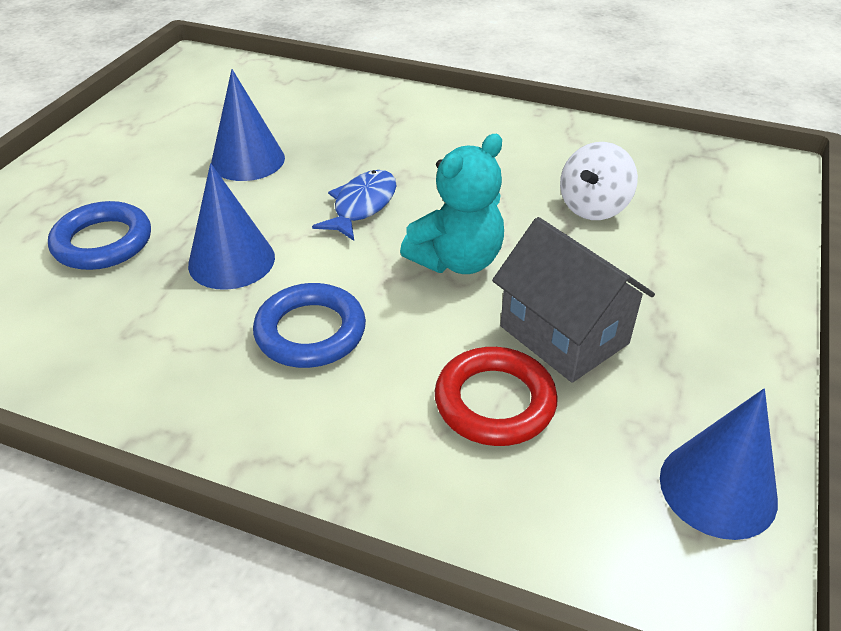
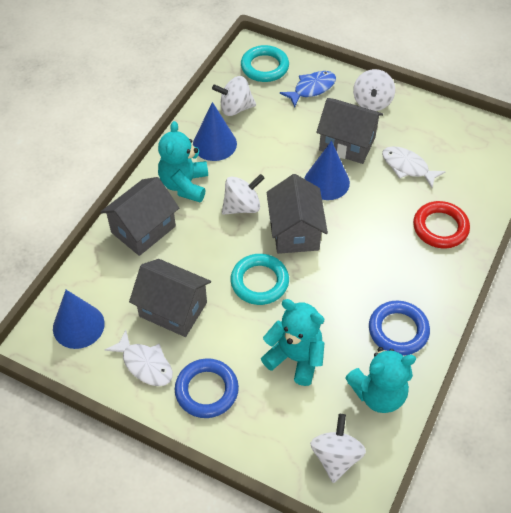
grey house: 1 -> 4
turquoise ring: 0 -> 2
turquoise teddy bear: 1 -> 3
white fish: 0 -> 2
white spinning top: 1 -> 4

